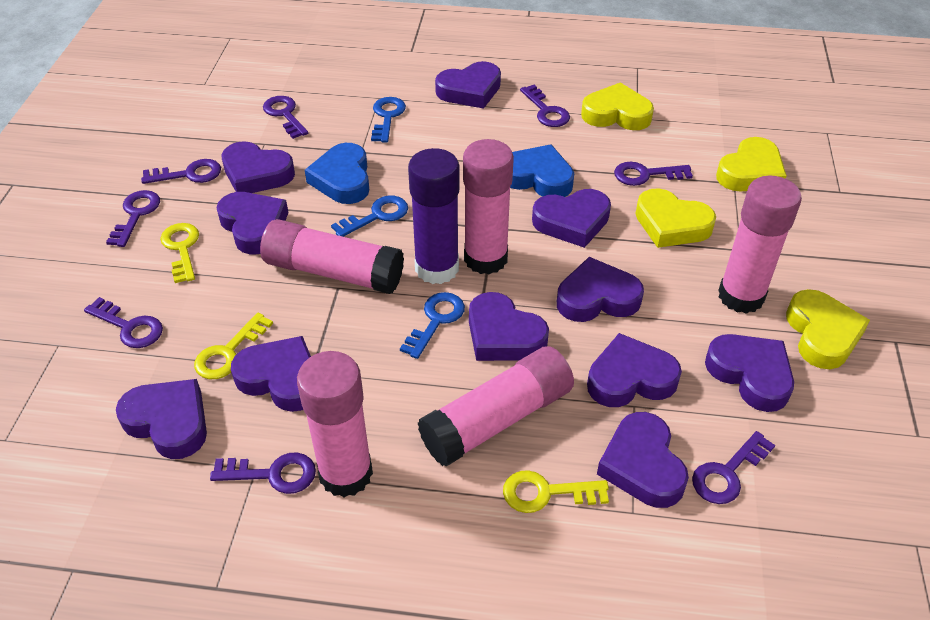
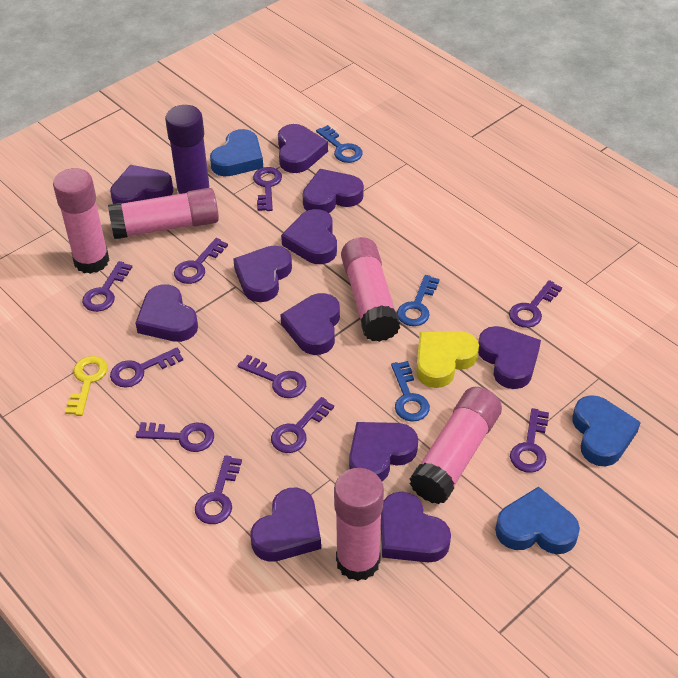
blue heart: 2 -> 3
purple key: 8 -> 10
yellow heart: 4 -> 1
yellow key: 3 -> 1

